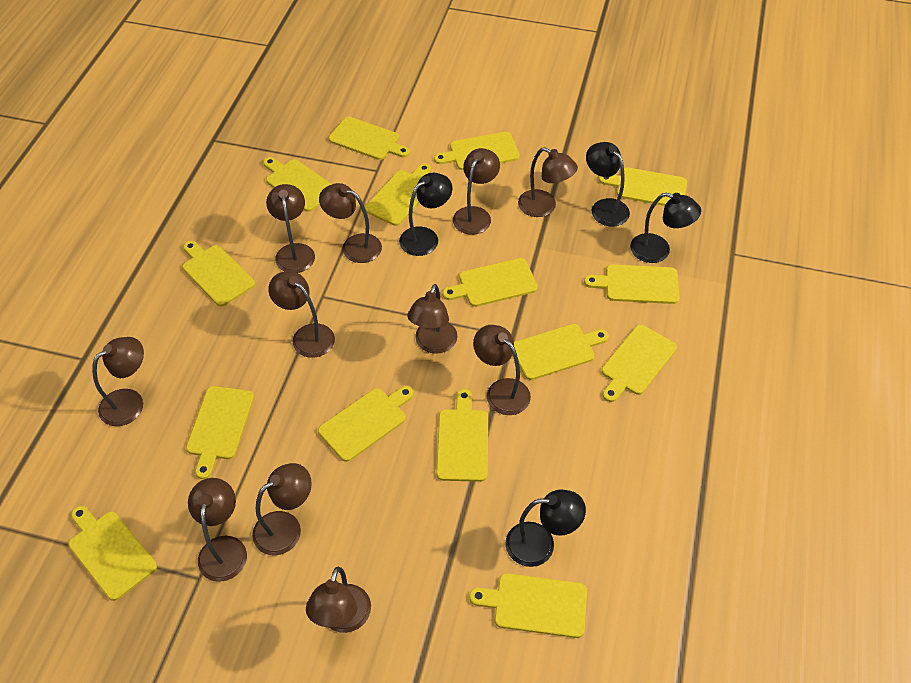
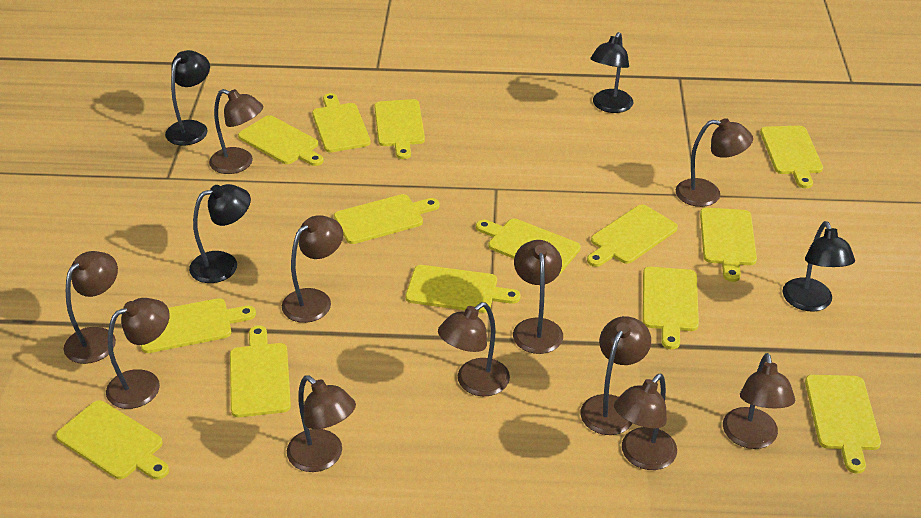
yellow cutting board: 15 -> 14

